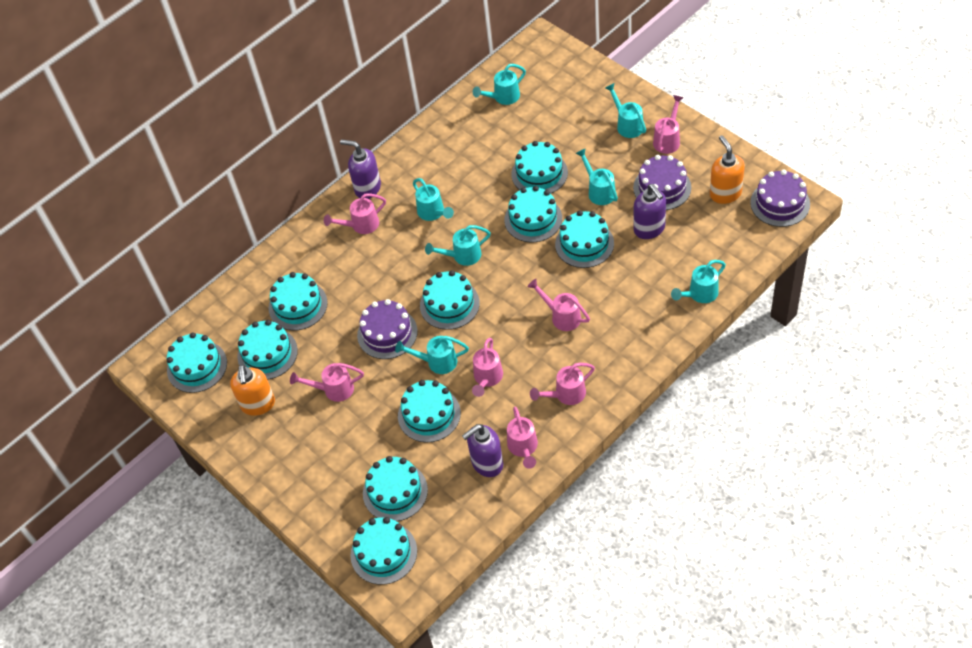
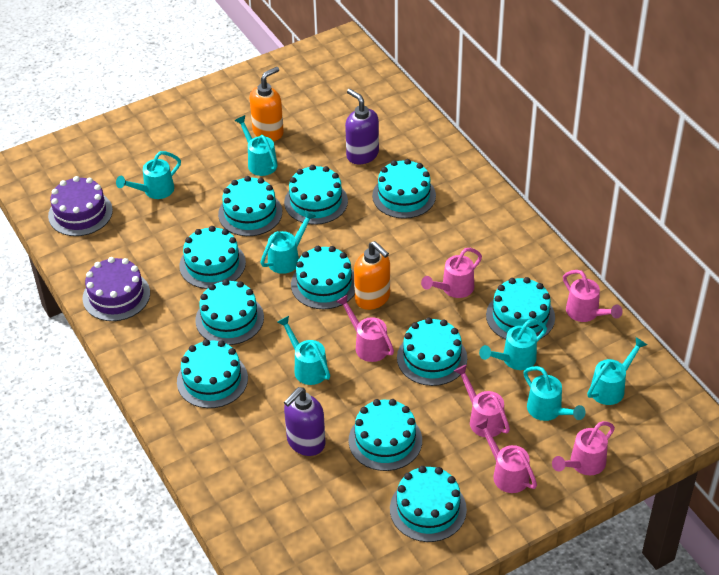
pink watering can: 7 -> 6
purple cake: 3 -> 2
purple soap dispenser: 3 -> 2
turquoise cake: 10 -> 11

